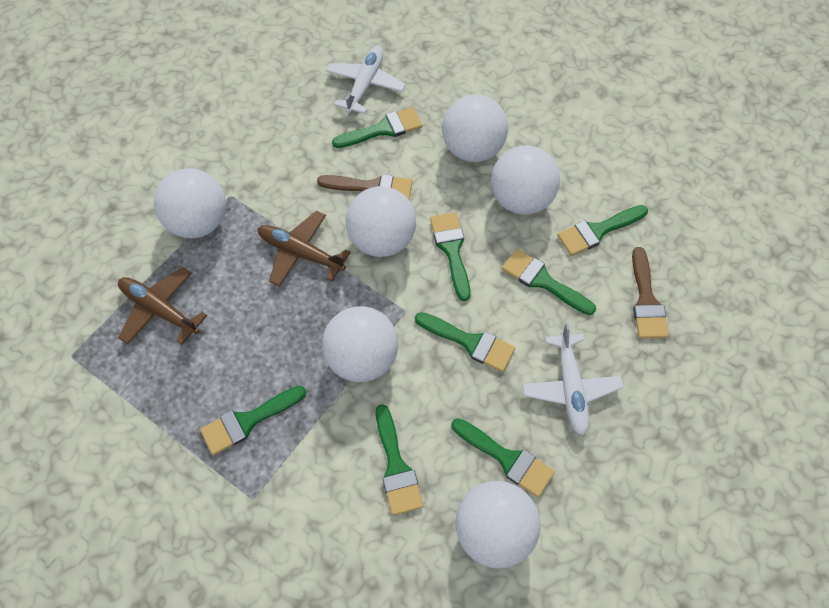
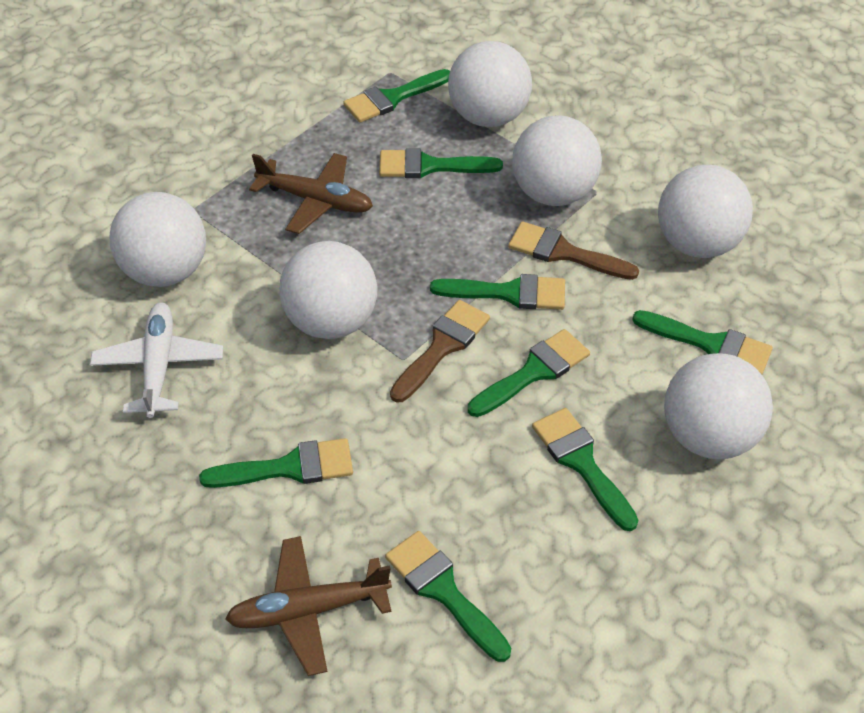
white plane: 2 -> 1

